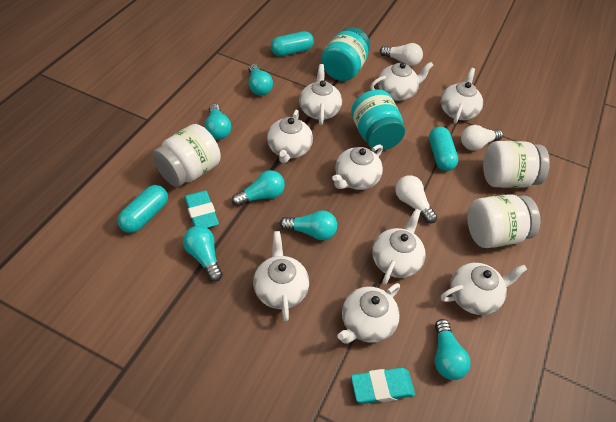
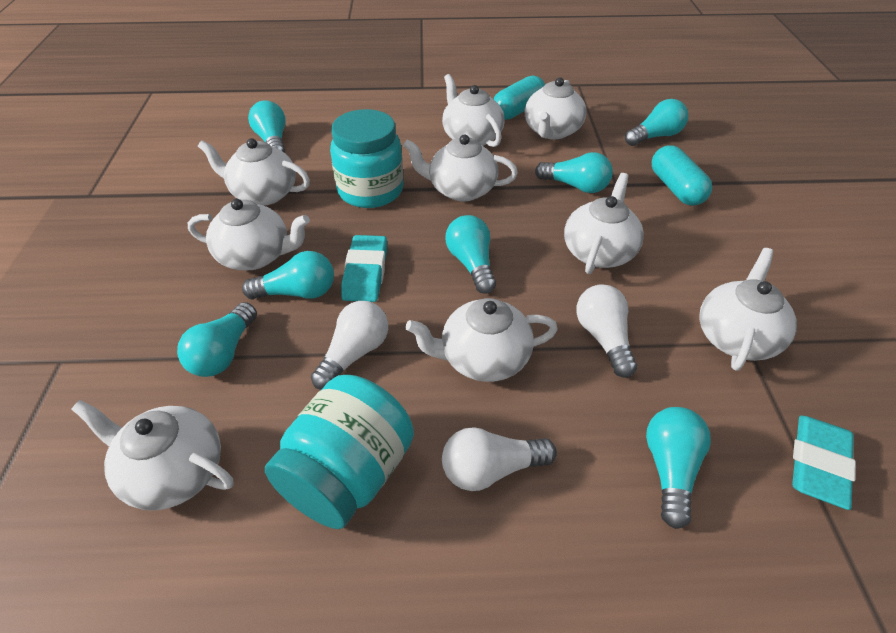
turquoise capsule: 3 -> 2
turquoise light bulb: 6 -> 7
white jar: 3 -> 0

